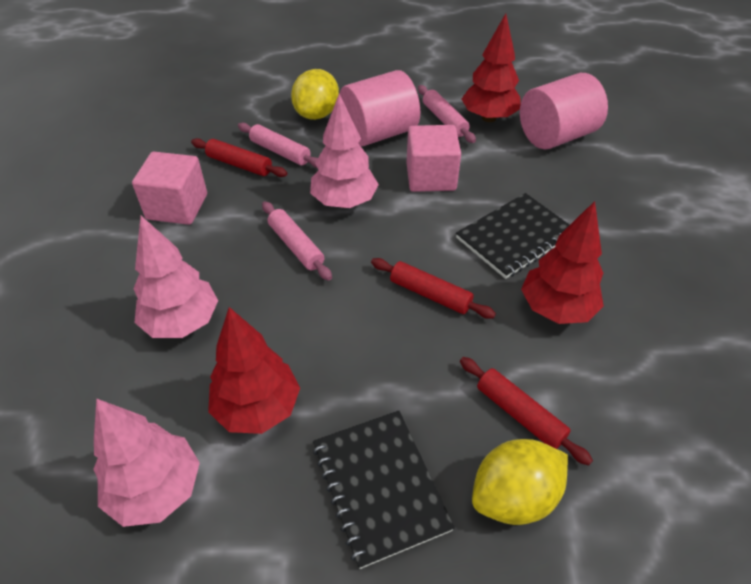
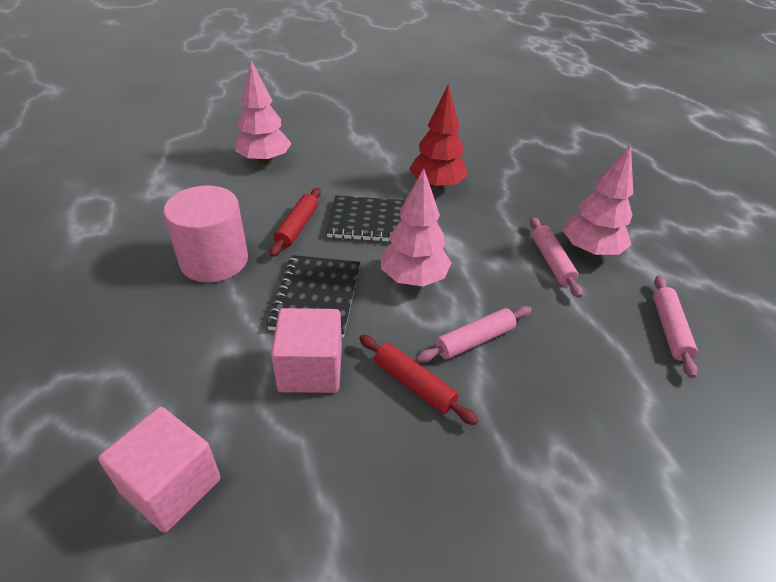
pink cylinder: 2 -> 1
red rolling pin: 3 -> 2
red tree: 3 -> 1
yellow lemon: 2 -> 0

